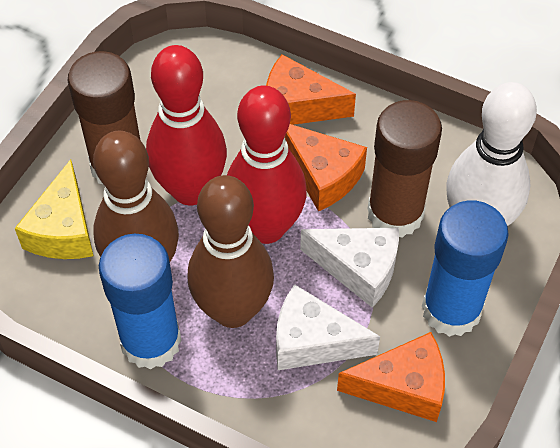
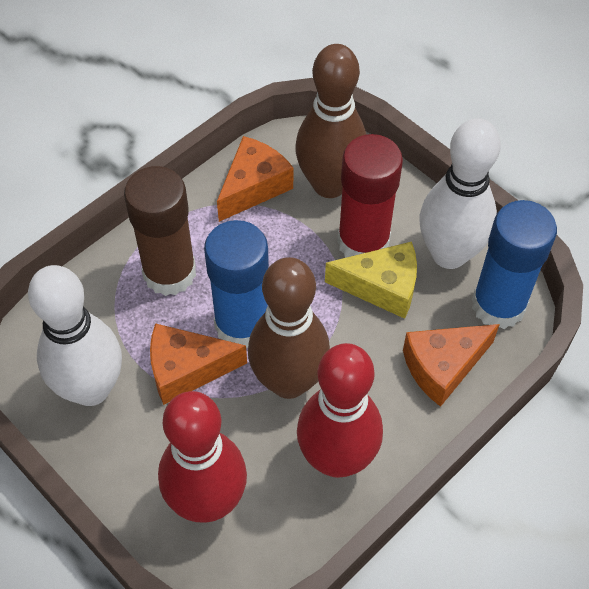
brown glue stick: 2 -> 1
red glue stick: 0 -> 1
white bowling pin: 1 -> 2
white cheese: 2 -> 0

